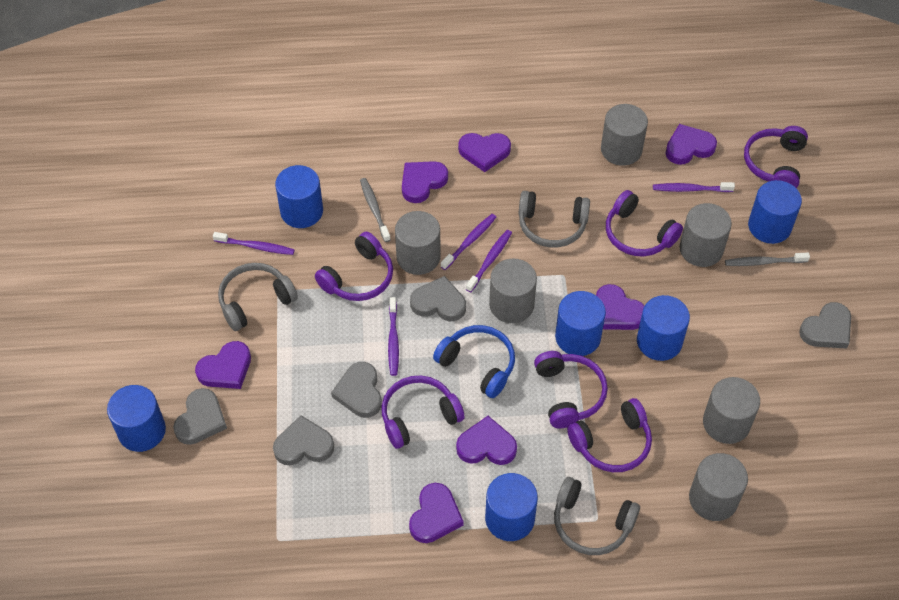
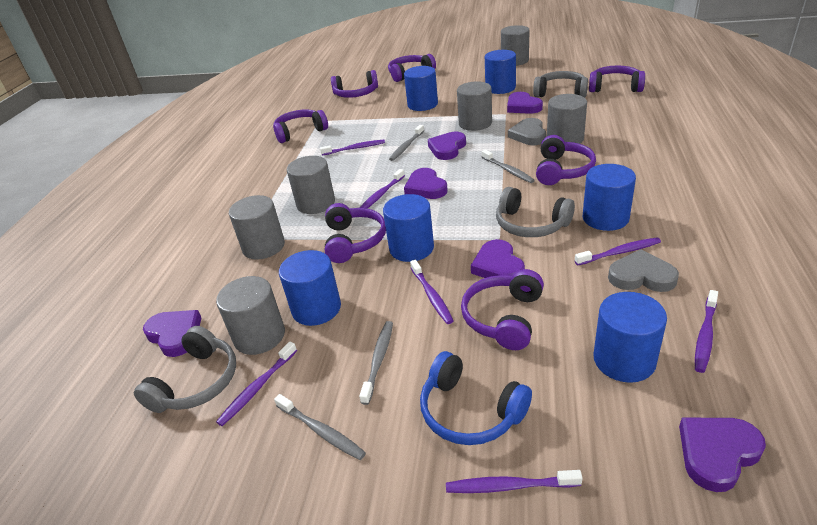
grey heart: 5 -> 2
grey toothbrush: 2 -> 4
purple headphones: 6 -> 7
purple heart: 7 -> 6
purple toothbrush: 5 -> 7

